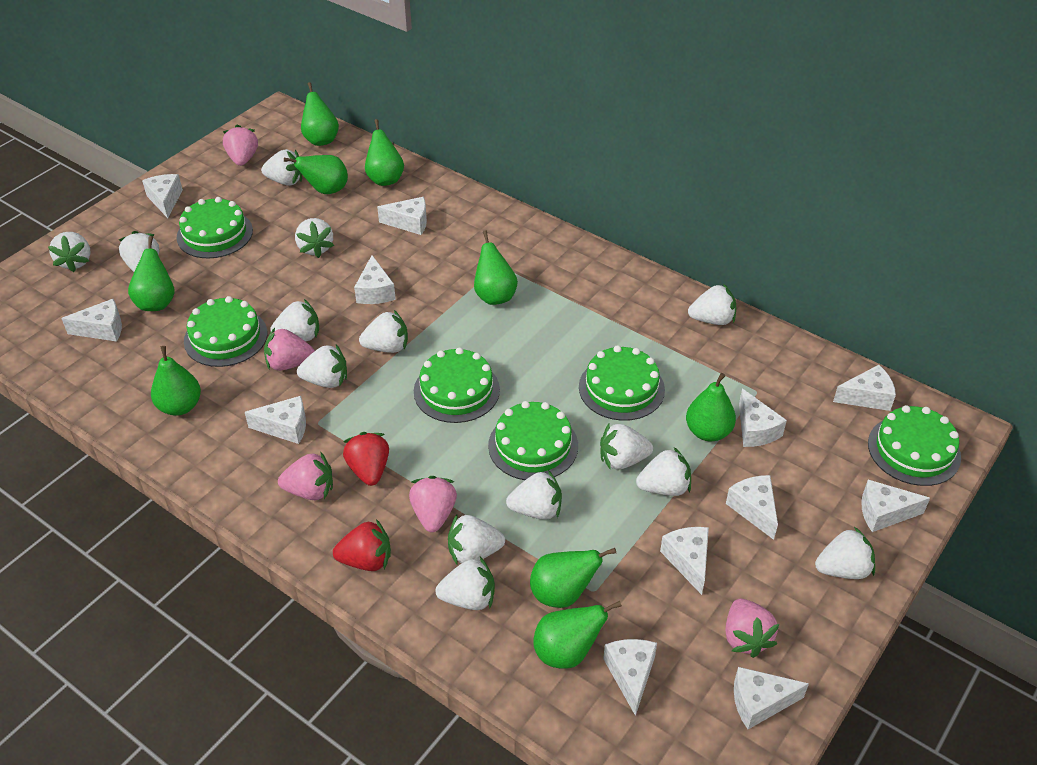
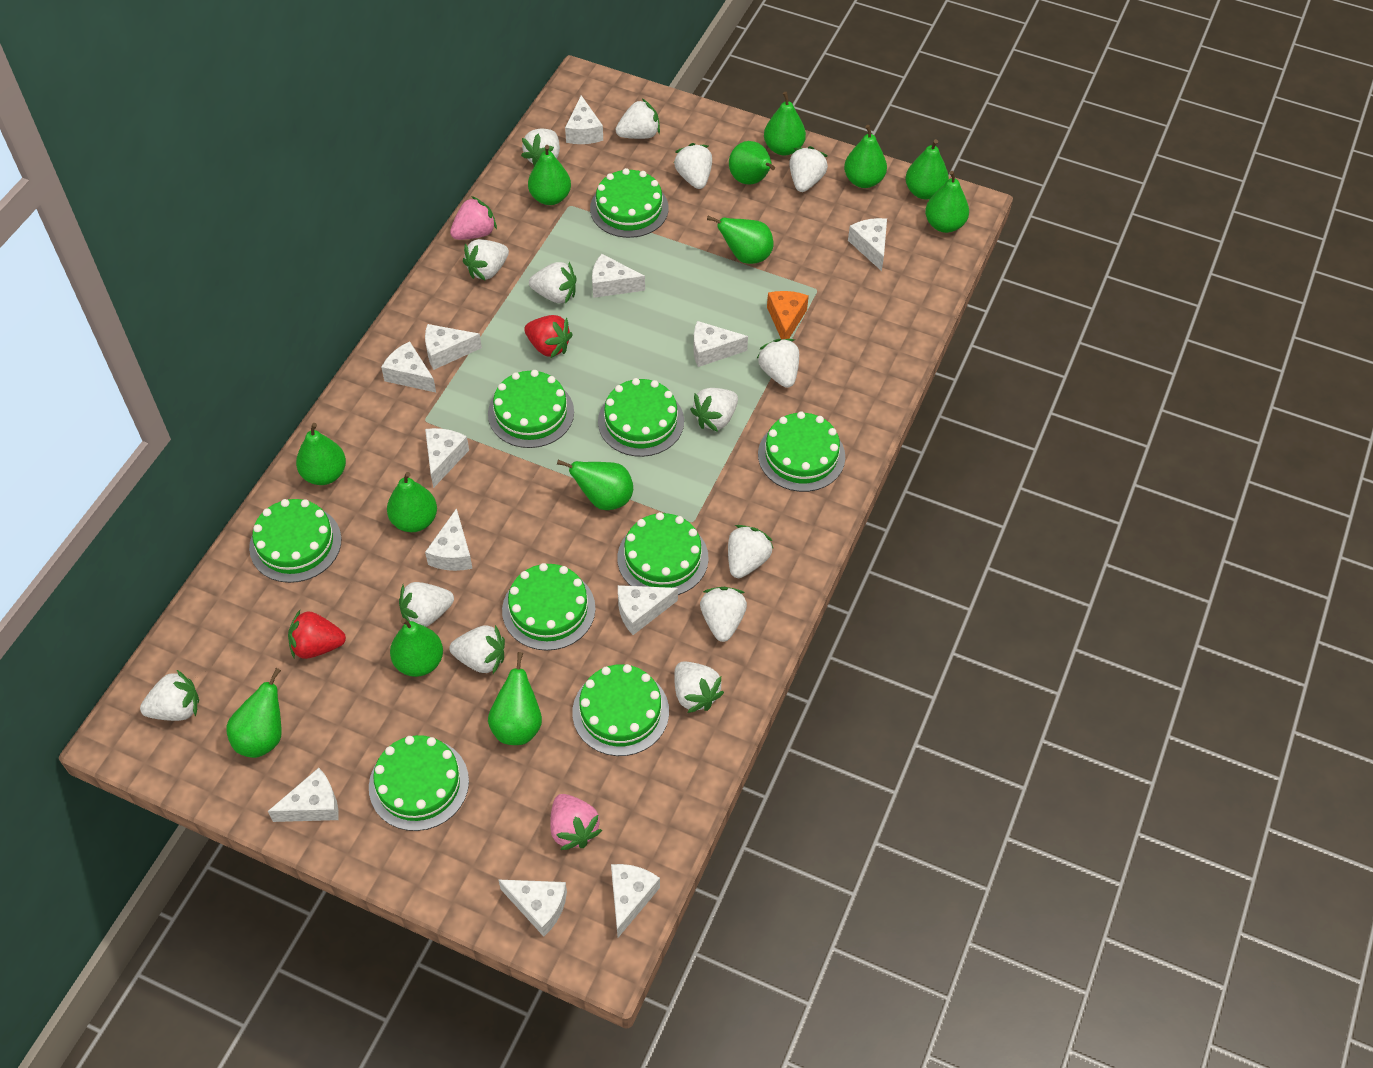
green cake: 6 -> 9
green pear: 9 -> 13
orange cheese: 0 -> 1
pink strawberry: 5 -> 2

